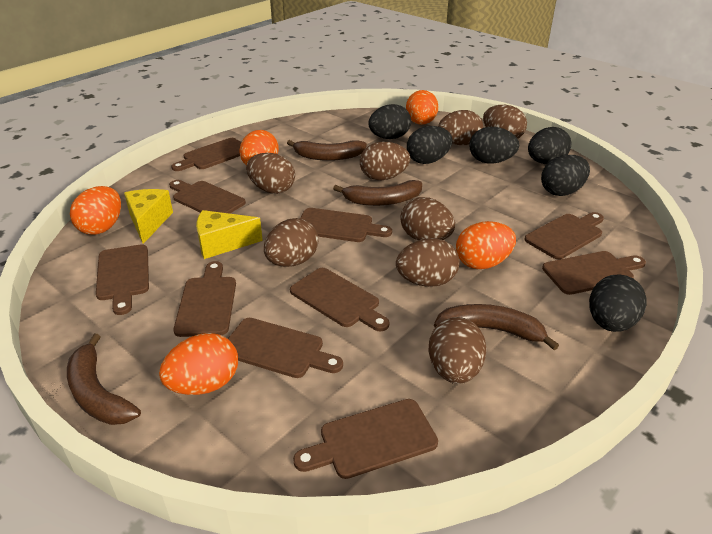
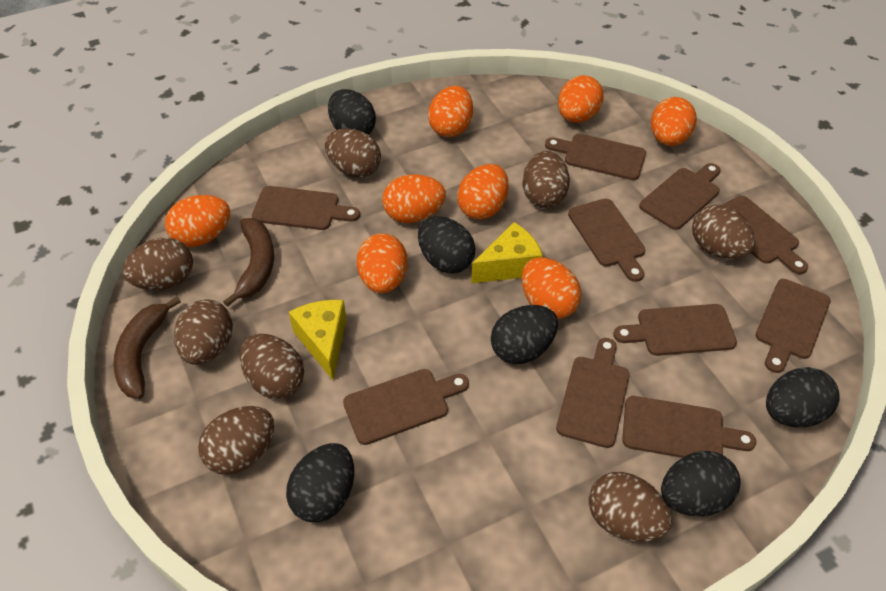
brown banana: 4 -> 2
orange egg: 5 -> 8

